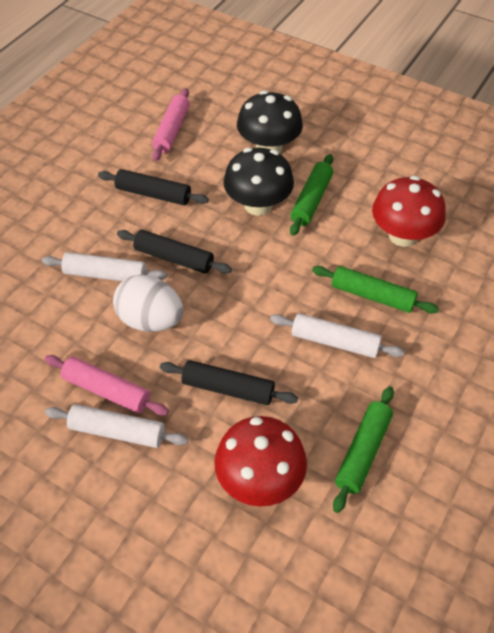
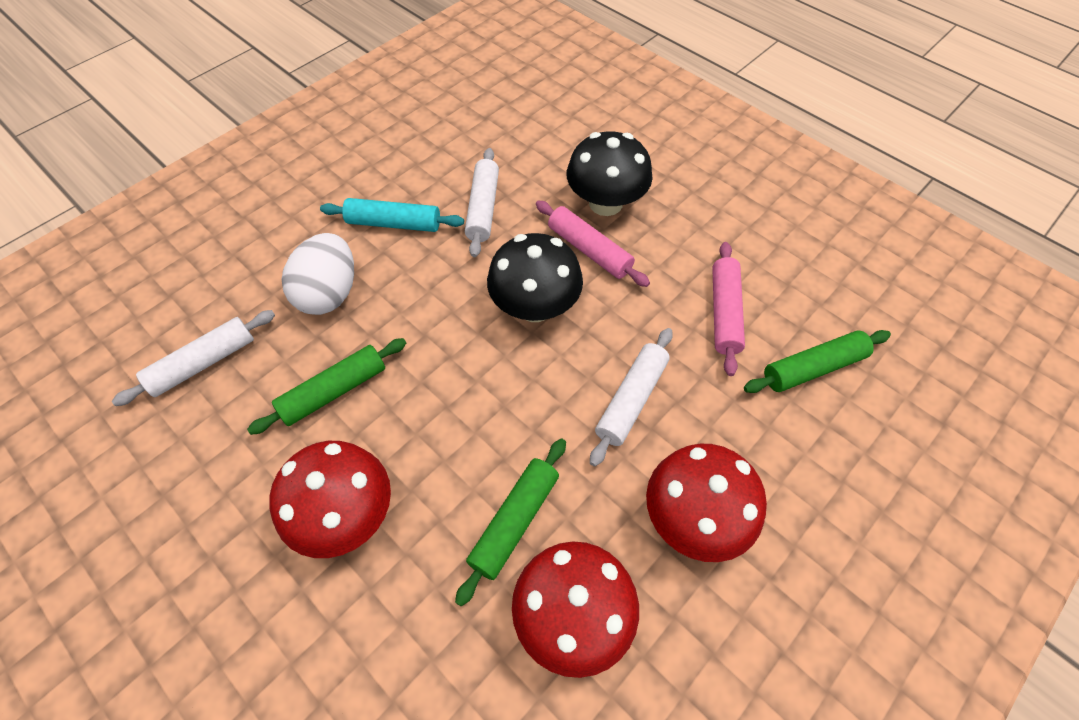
black rolling pin: 3 -> 0
red mushroom: 2 -> 3
turquoise rolling pin: 0 -> 1

